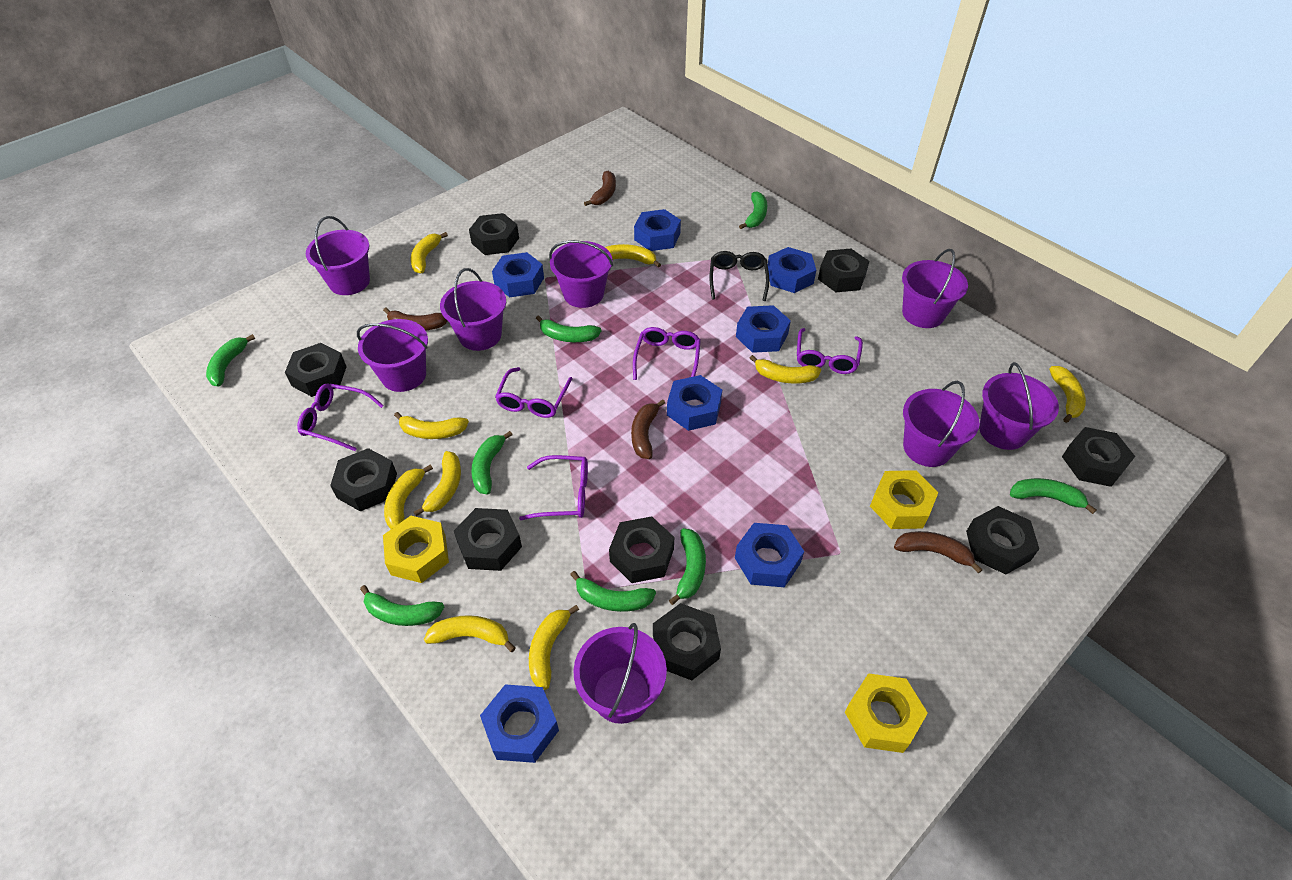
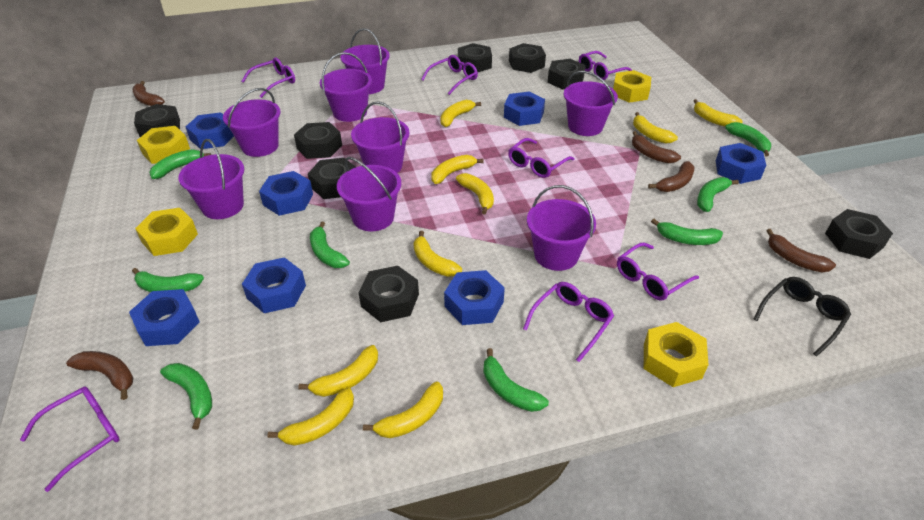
black nut: 9 -> 8
brown banana: 4 -> 5
purple glasses: 5 -> 7
yellow nut: 3 -> 4

